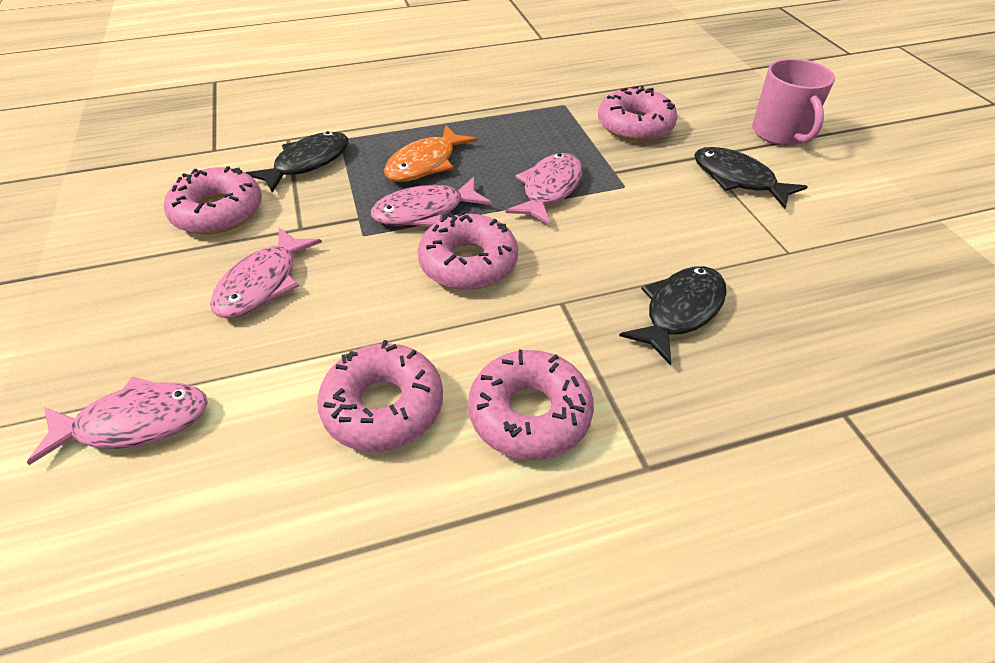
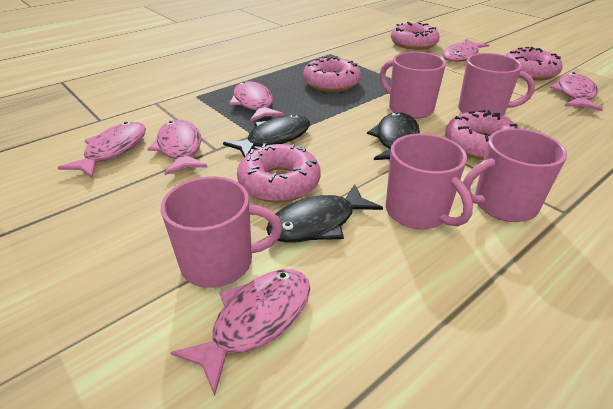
orange fish: 1 -> 0
pink fish: 4 -> 6
pink mug: 1 -> 5

